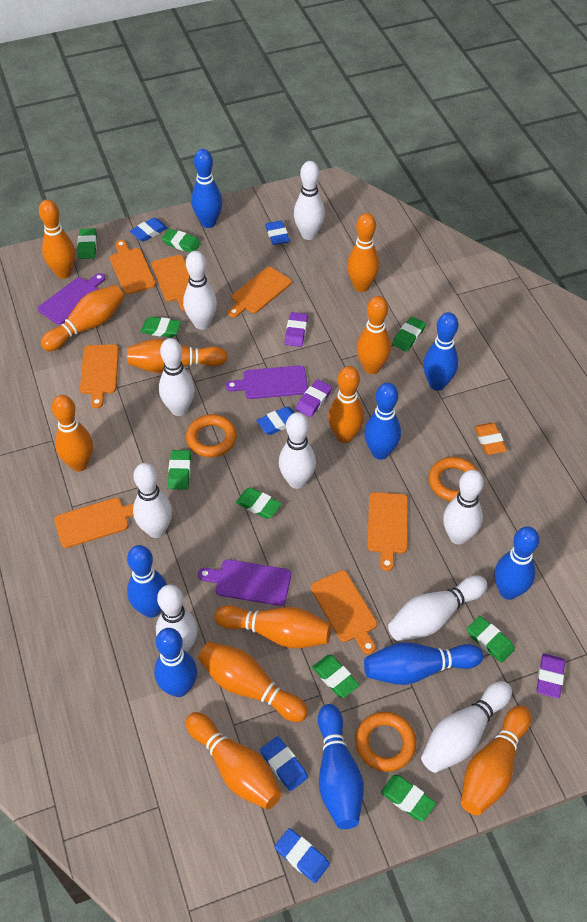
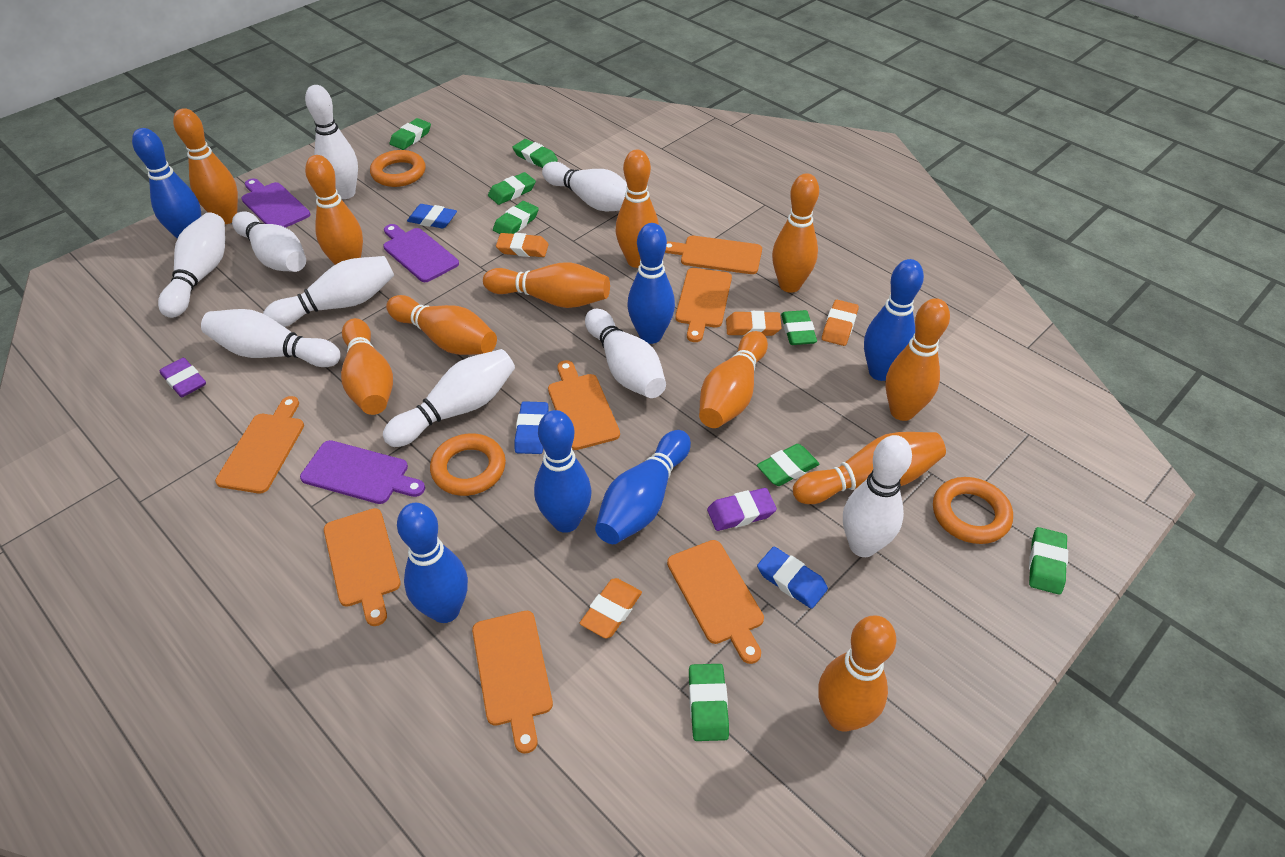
blue bowling pin: 8 -> 6
blue eraser: 5 -> 3
green eraser: 9 -> 8
orange eraser: 1 -> 4
purple eraser: 3 -> 2

